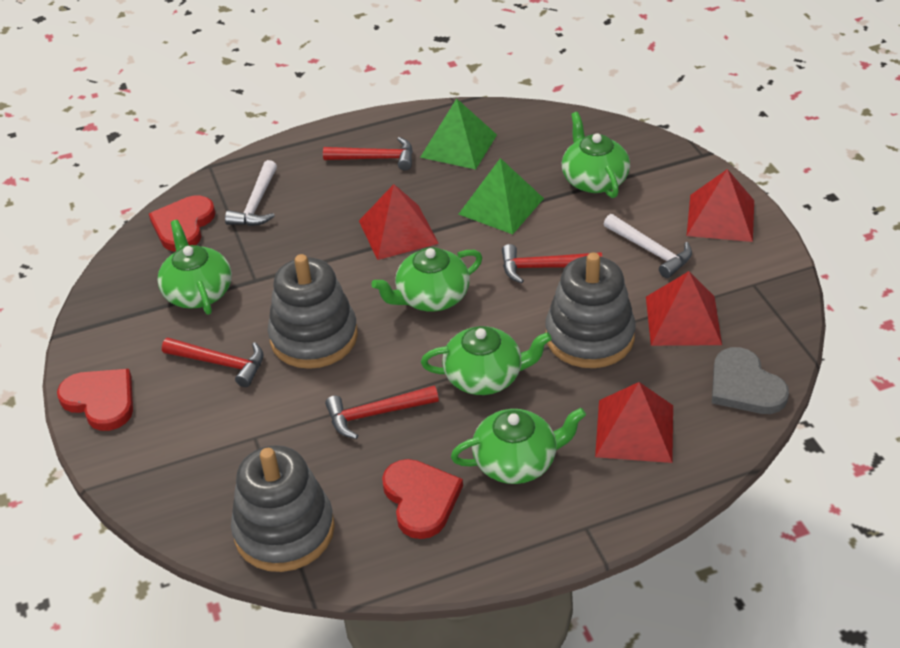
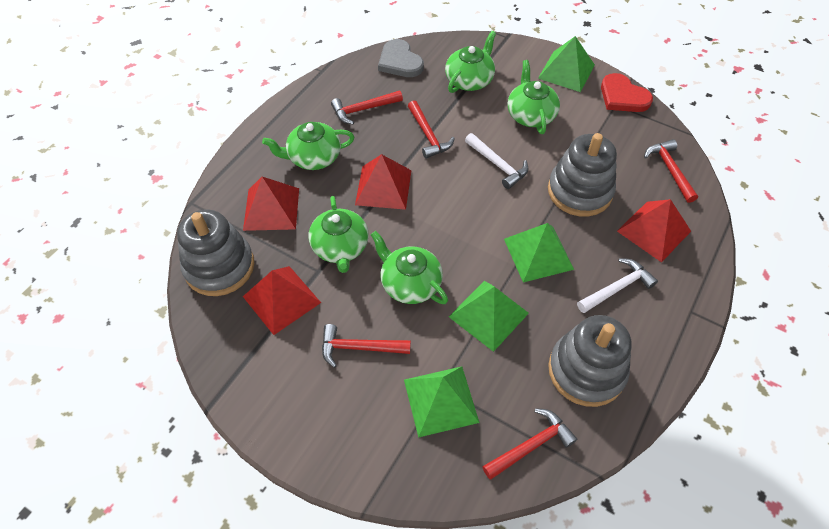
green pyramid: 2 -> 4
red hammer: 4 -> 5
red heart: 3 -> 1

